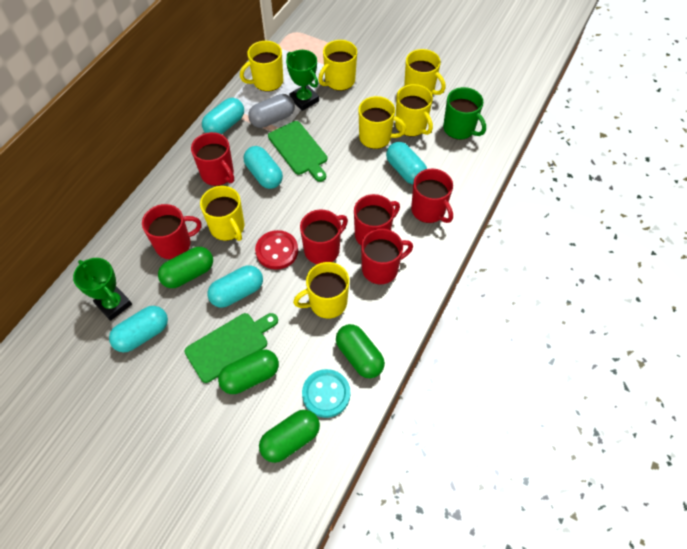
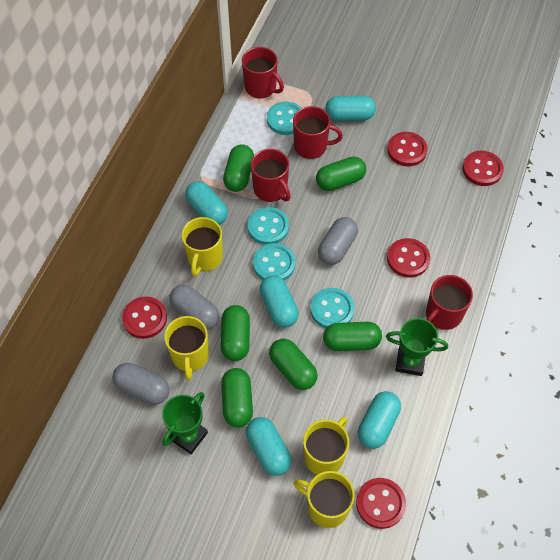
green capsule: 4 -> 6
green cutting board: 2 -> 0
green mug: 1 -> 0
grey capsule: 1 -> 3
red button: 1 -> 5
red mug: 6 -> 4
turquoise button: 1 -> 4
yellow mug: 7 -> 4

